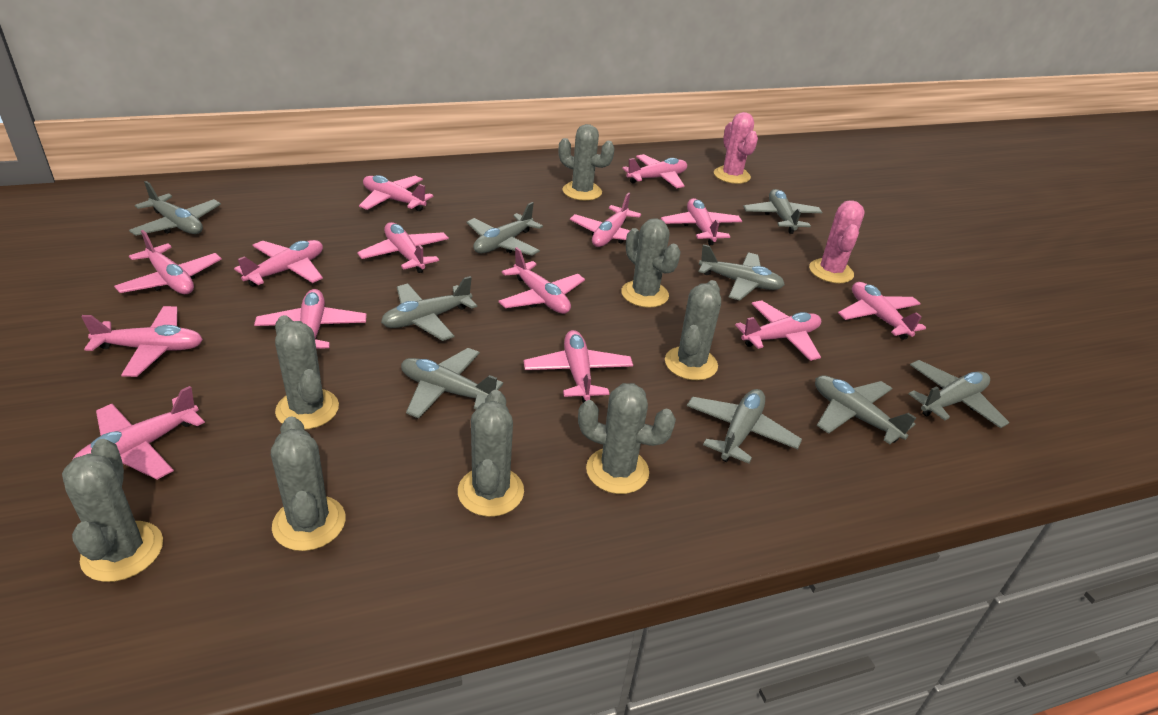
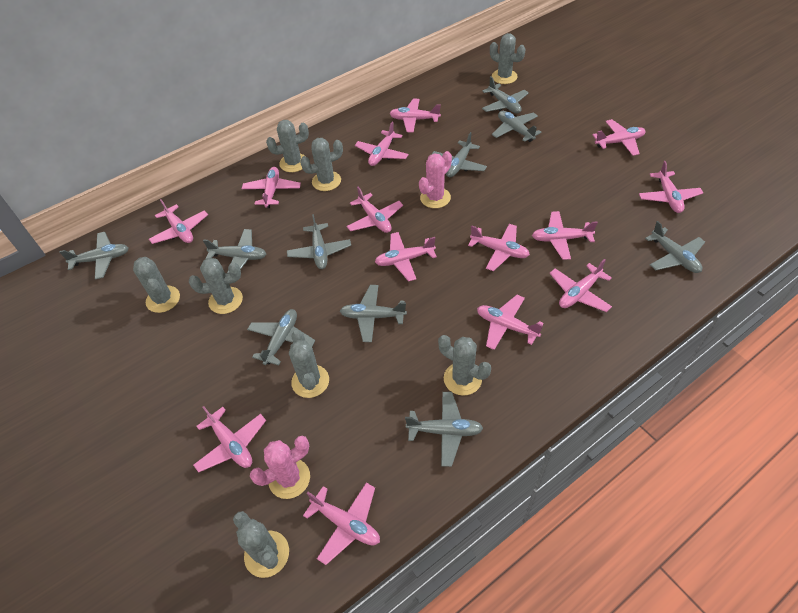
grey plane: 9 -> 10

